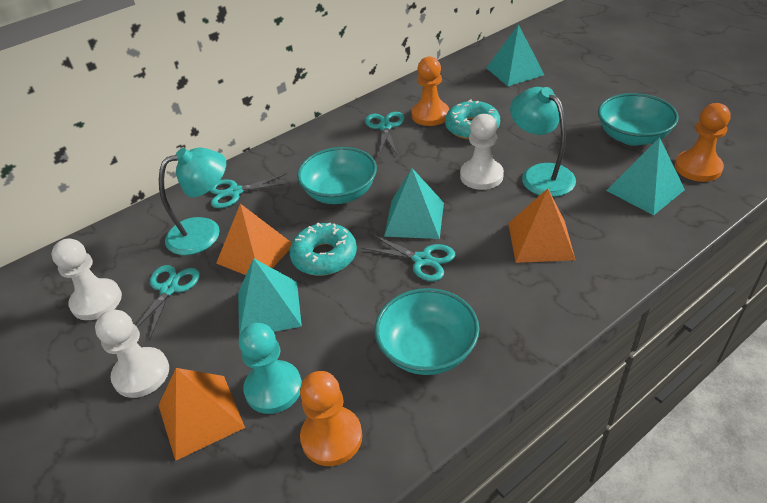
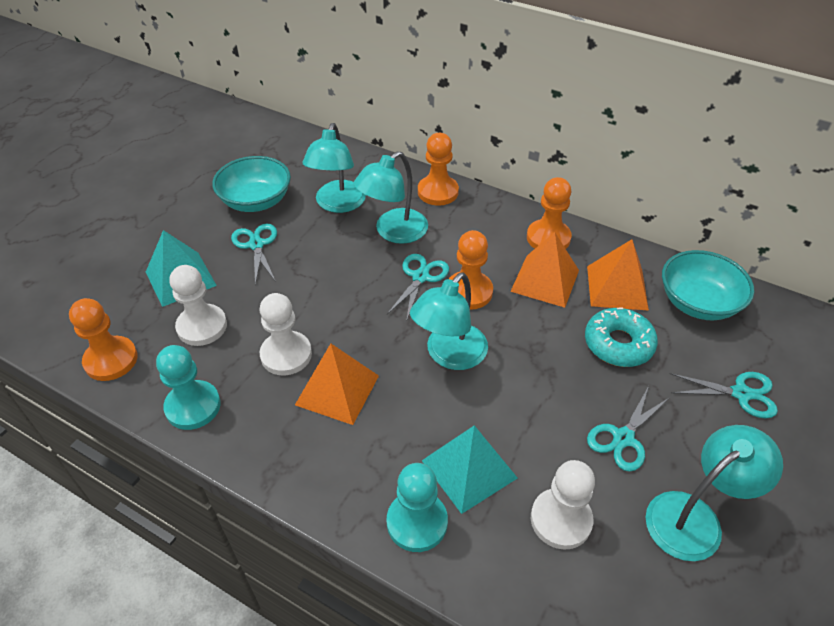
orange pawn: 3 -> 4
turquoise bowl: 3 -> 2
turquoise donut: 2 -> 1
turquoise lamp: 2 -> 4
turquoise pawn: 1 -> 2
turquoise pyramid: 4 -> 2

